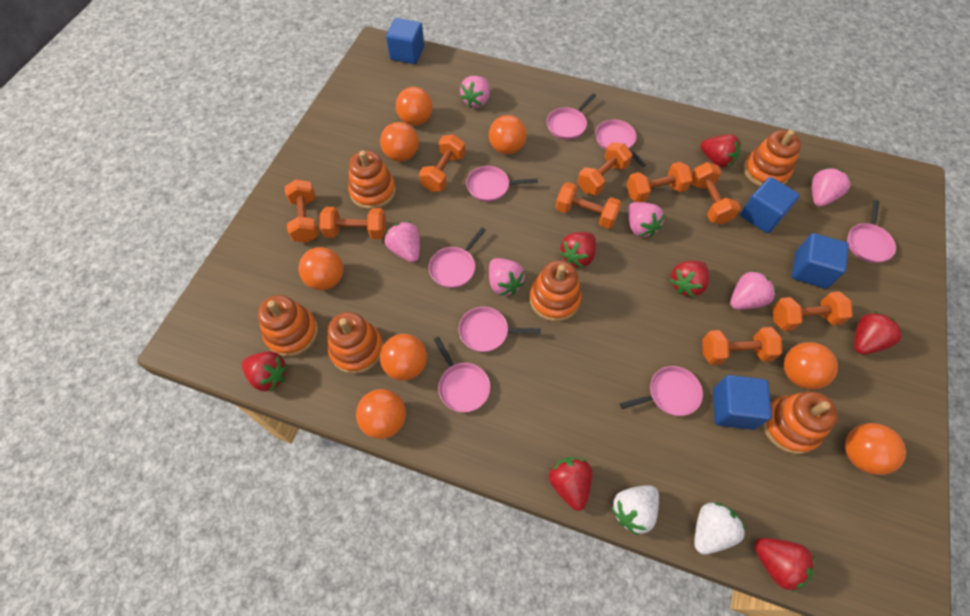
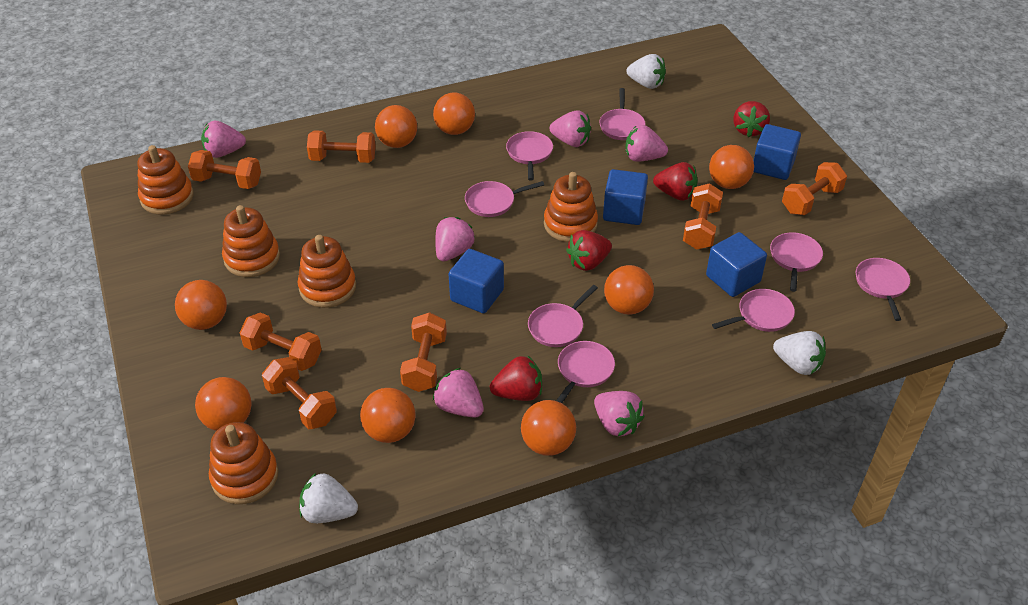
orange dumbbell: 9 -> 7
orange stacking toy: 6 -> 5
red strawberry: 7 -> 4
white strawberry: 2 -> 3

